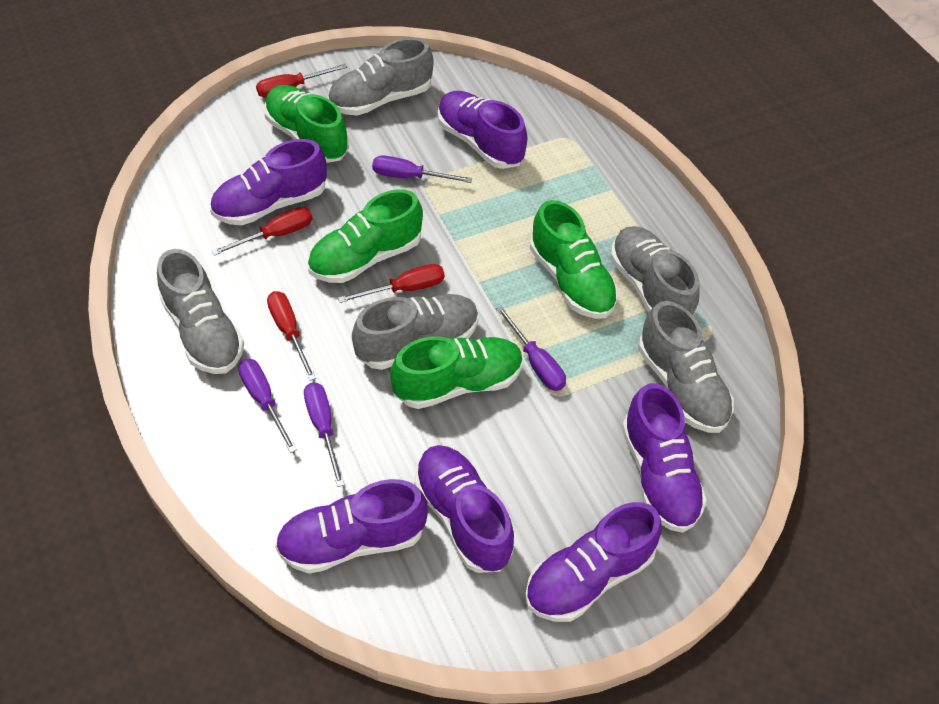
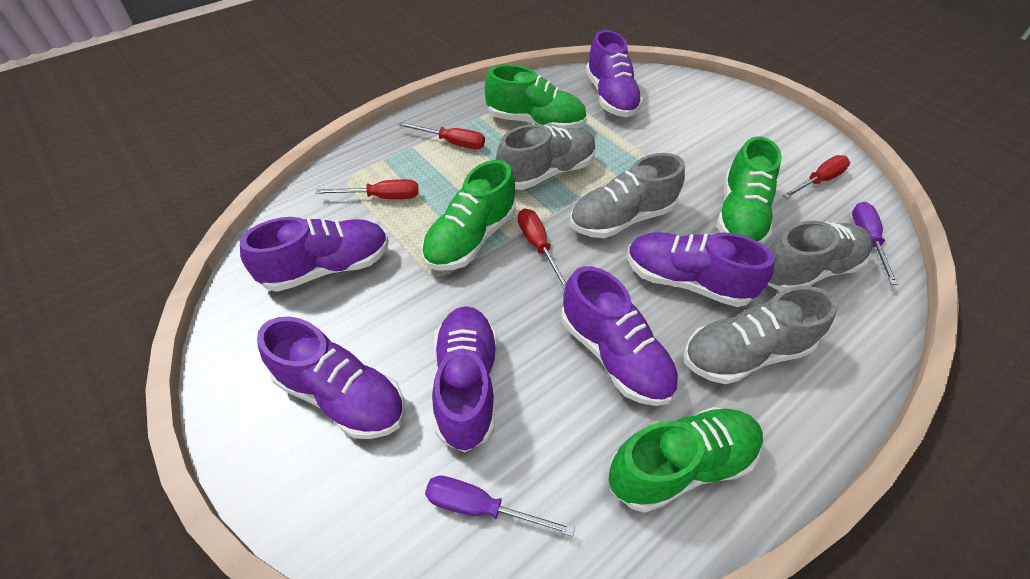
grey shoe: 5 -> 4
purple screwdriver: 4 -> 2

